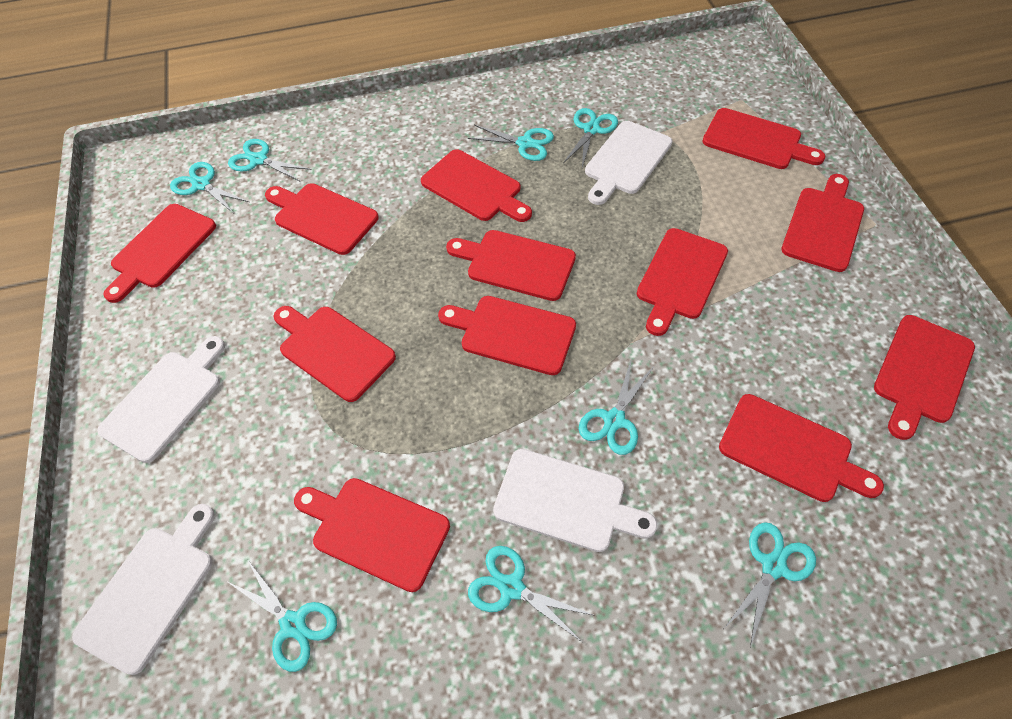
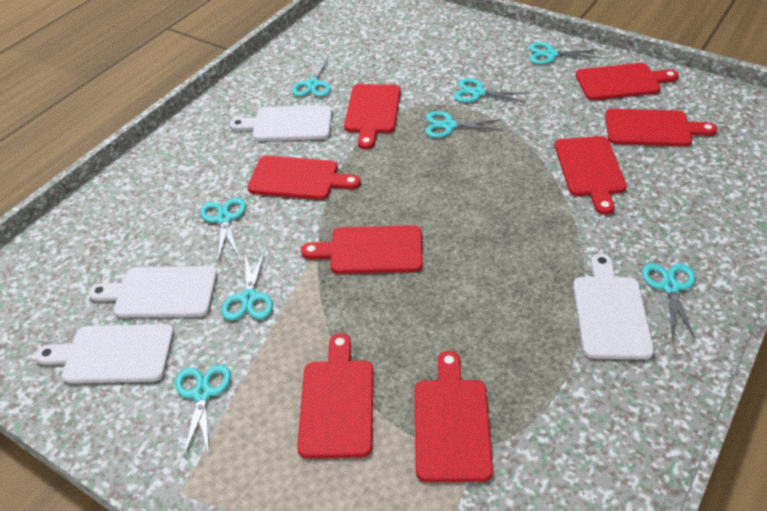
red cutting board: 12 -> 8

